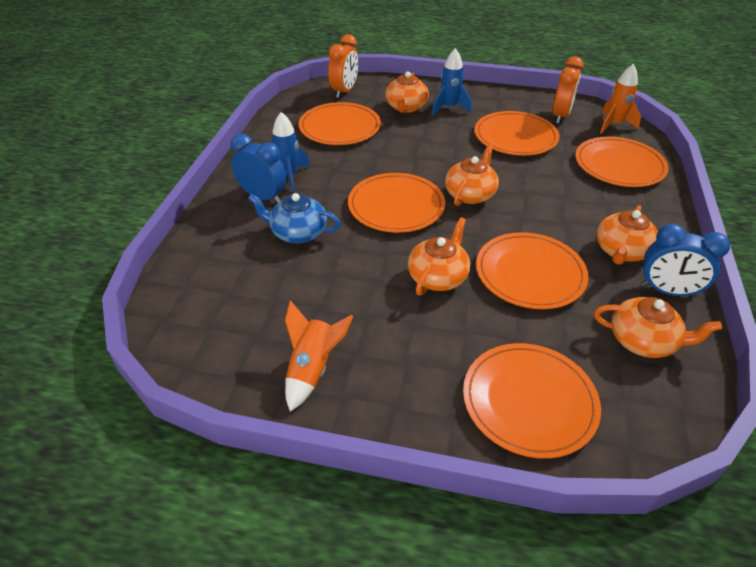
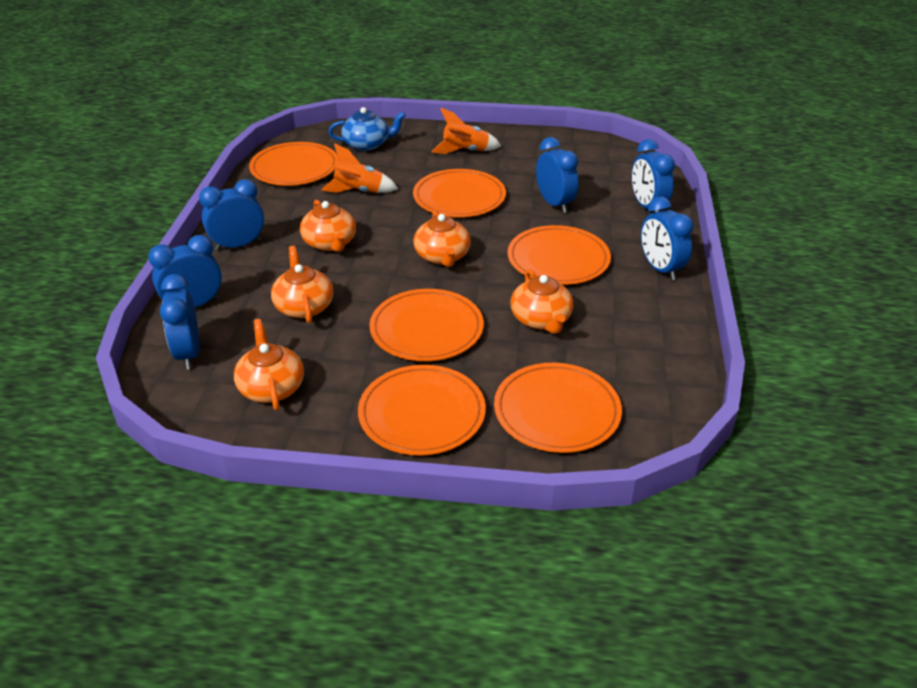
blue clock: 2 -> 6
blue rocket: 2 -> 0
orange clock: 2 -> 0

